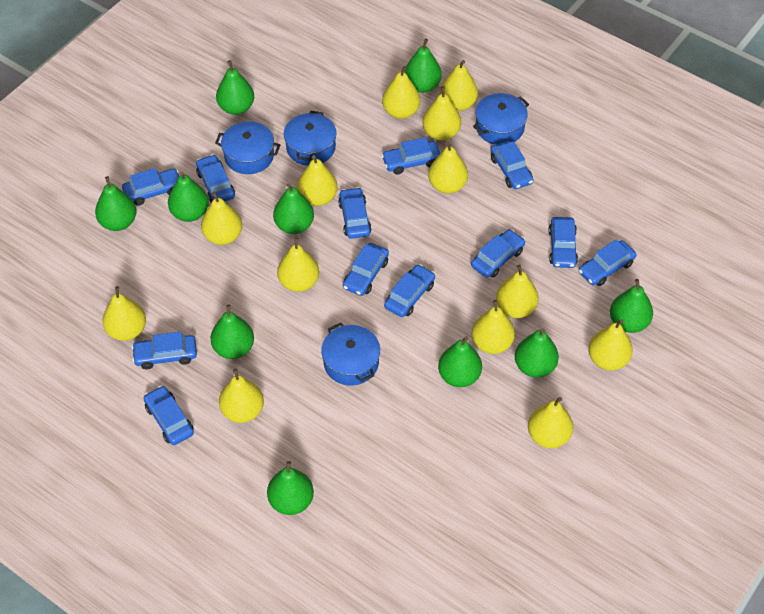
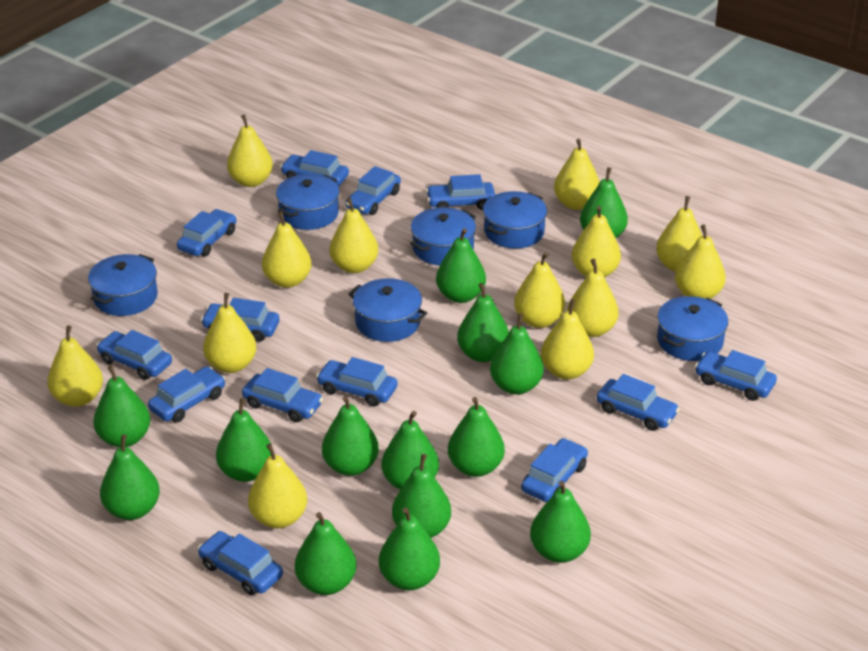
blue car: 12 -> 13
blue pot: 4 -> 6
green pear: 10 -> 14

